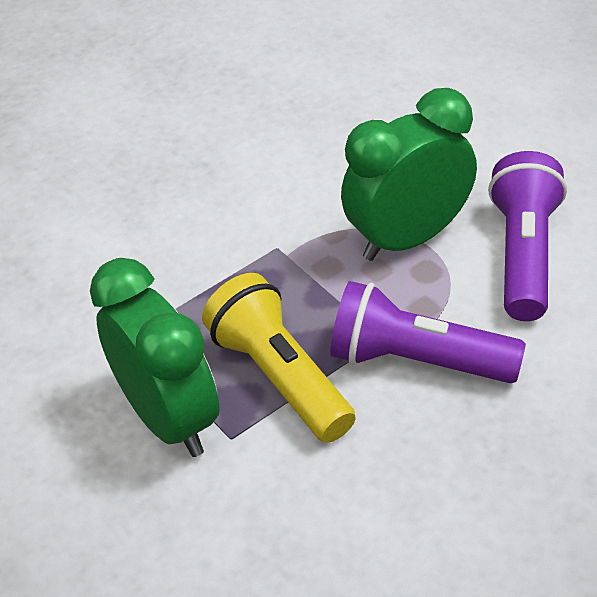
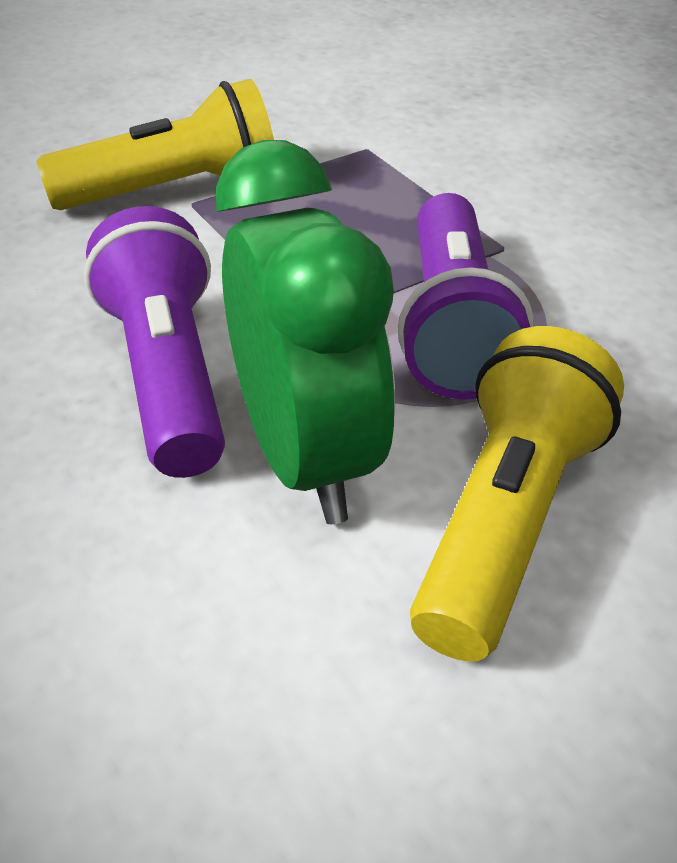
green clock: 2 -> 1
yellow flashlight: 1 -> 2

